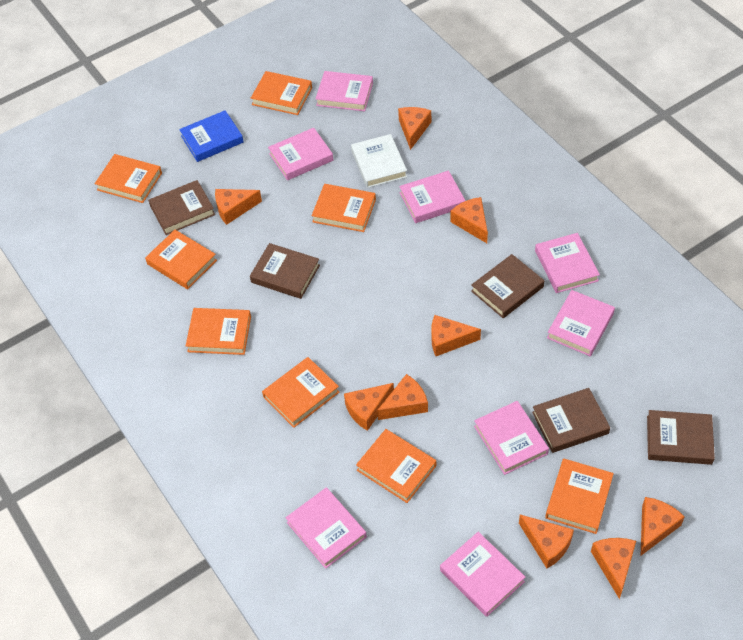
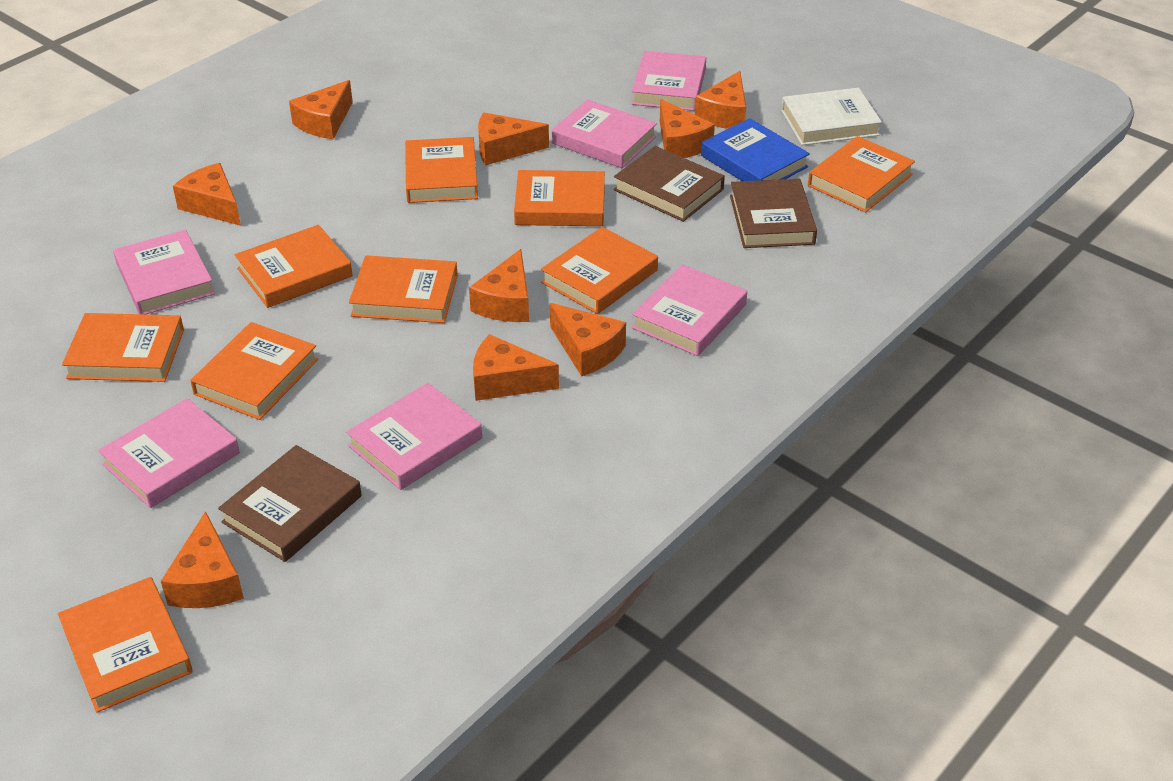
brown book: 5 -> 3
orange book: 8 -> 9
pink book: 8 -> 6

